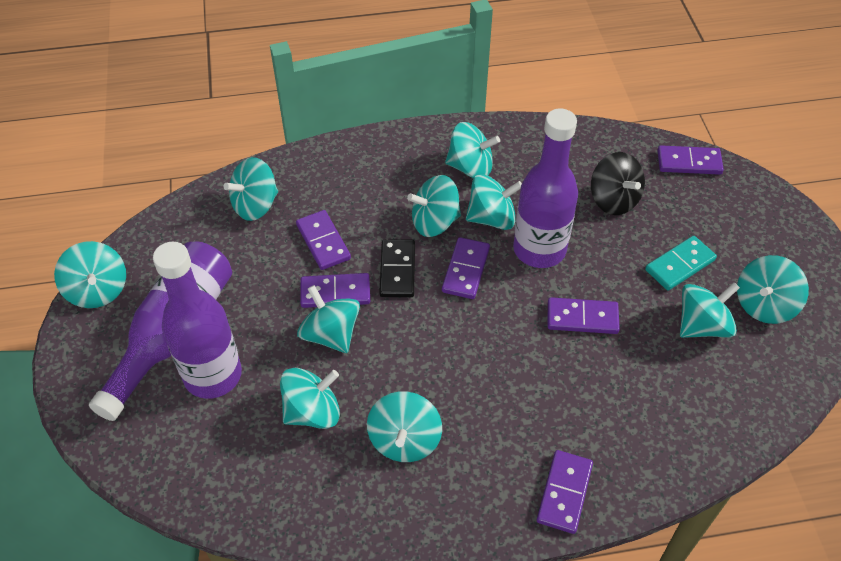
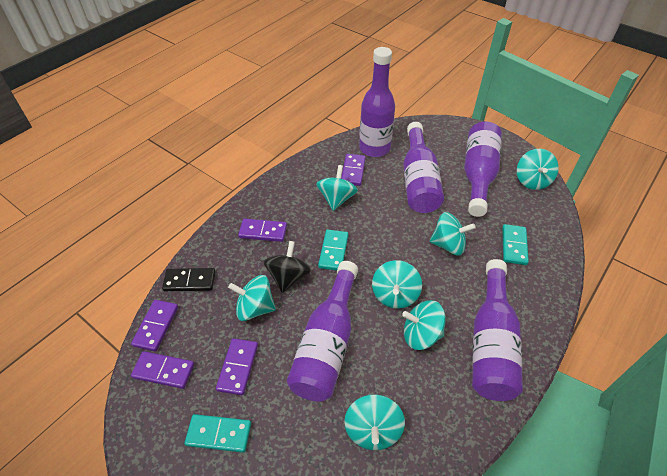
purple bottle: 3 -> 5
purple domino: 6 -> 5
turquoise domino: 1 -> 3
turquoise spinning top: 10 -> 7

